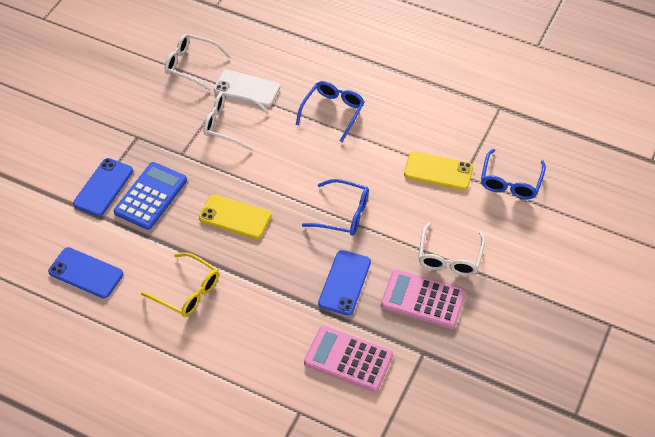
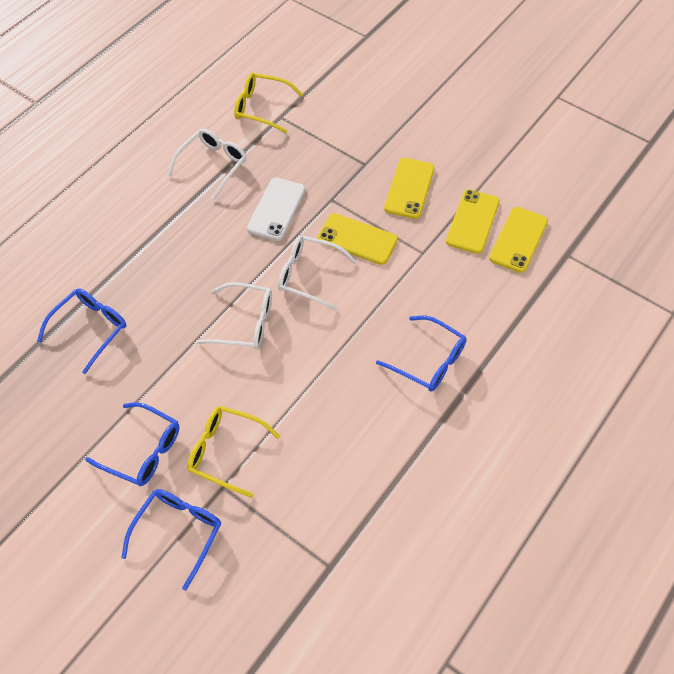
blue calculator: 1 -> 0
blue glasses: 3 -> 4
blue phone: 3 -> 0
pink calculator: 2 -> 0
yellow glasses: 1 -> 2
yellow phone: 2 -> 4

